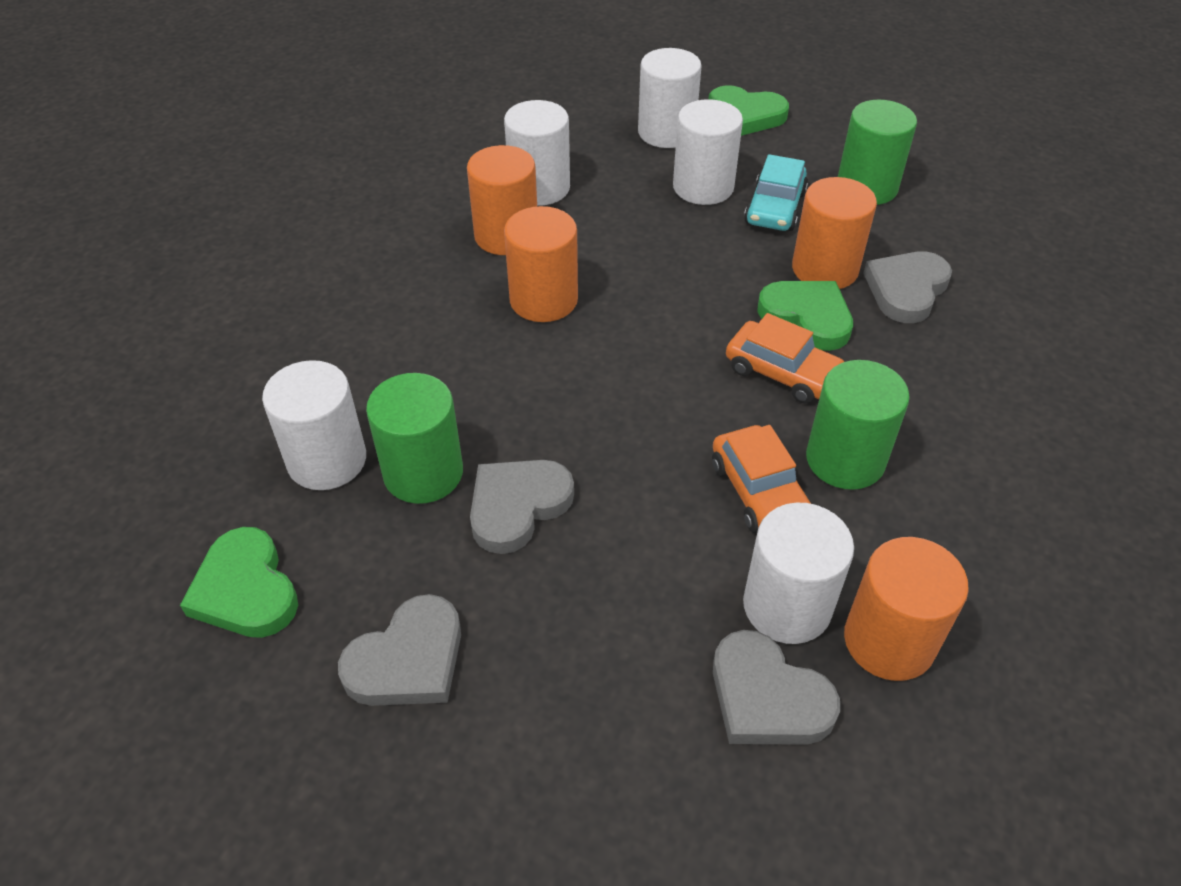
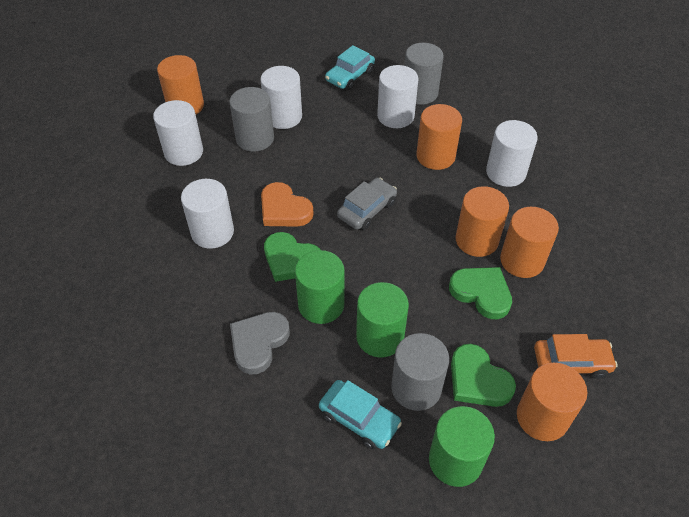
grey car: 0 -> 1
grey cylinder: 0 -> 3
grey heart: 4 -> 1
orange car: 2 -> 1
orange cylinder: 4 -> 5
orange heart: 0 -> 1
turquoise car: 1 -> 2

